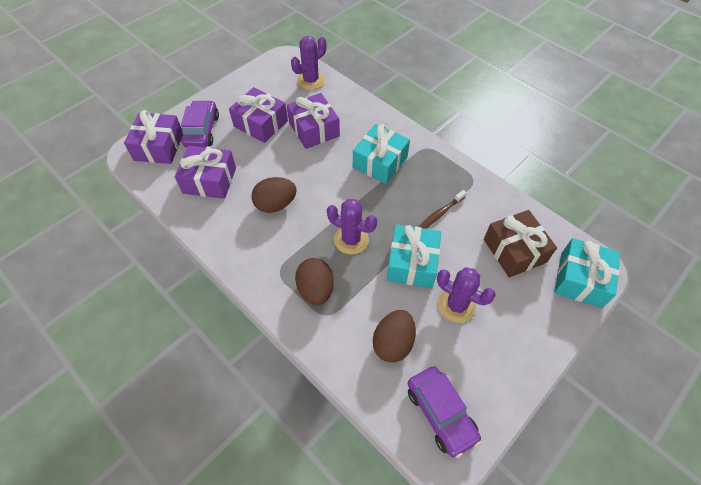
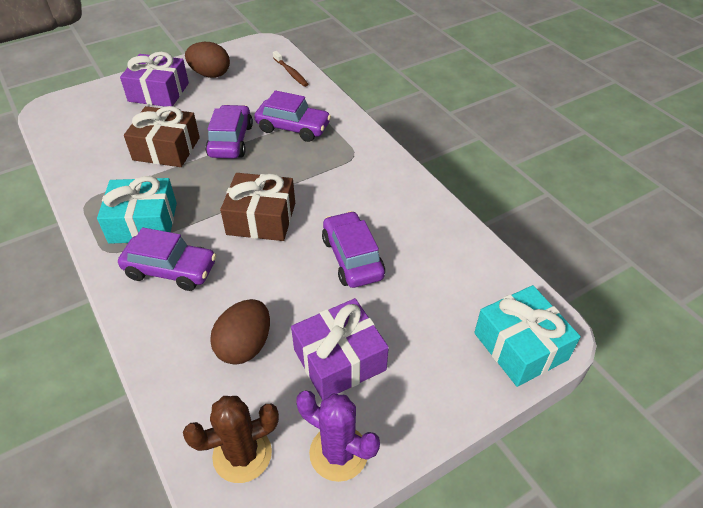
brown cactus: 0 -> 1
brown egg: 3 -> 2
brown gift: 1 -> 2
purple cactus: 3 -> 1
purple car: 2 -> 4
purple gift: 4 -> 2
turquoise gift: 3 -> 2

